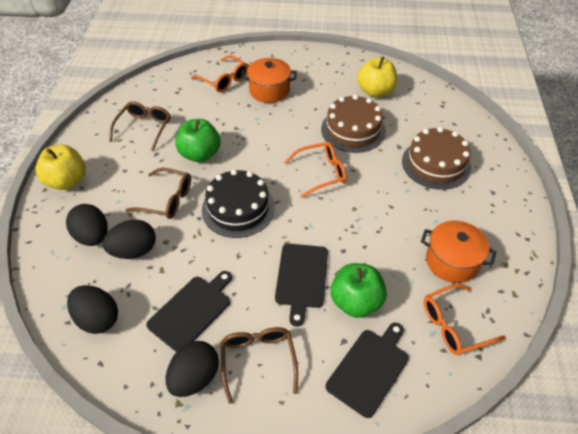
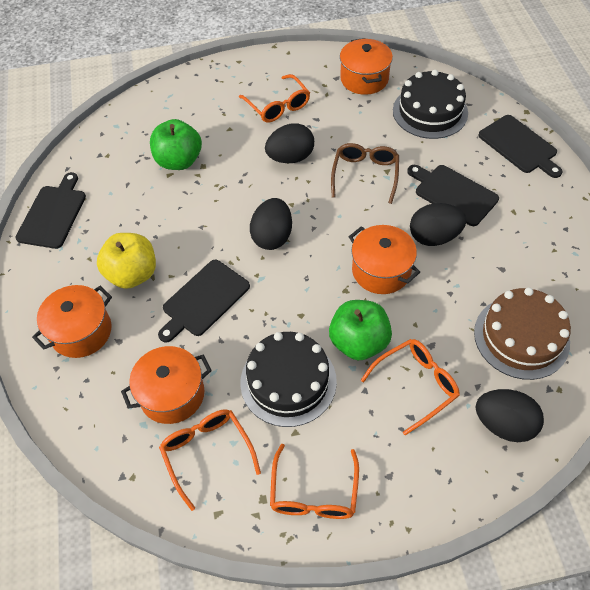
black cake: 1 -> 2
black cutting board: 3 -> 4
brown cake: 2 -> 1
brown glasses: 3 -> 1
orange glasses: 3 -> 4
orange pot: 2 -> 4
yellow apple: 2 -> 1

